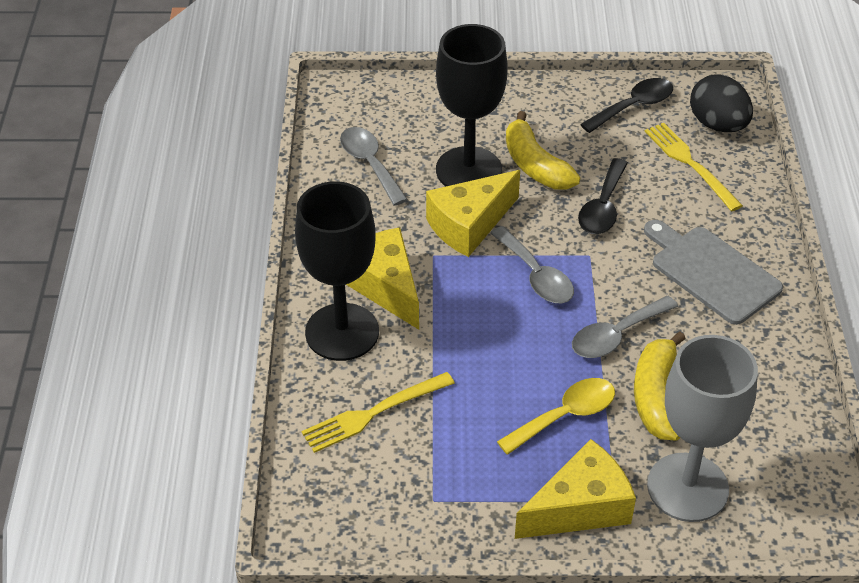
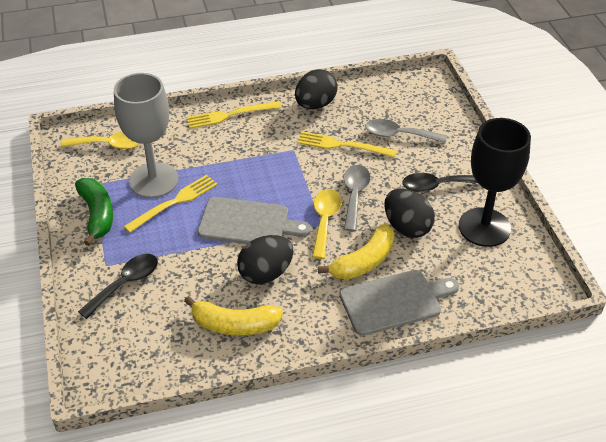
black egg: 1 -> 3
black goblet: 2 -> 1
green banana: 0 -> 1
grey cutting board: 1 -> 2
grey spoon: 3 -> 2
yellow cheese: 3 -> 0
yellow fork: 2 -> 3
yellow spoon: 1 -> 2

